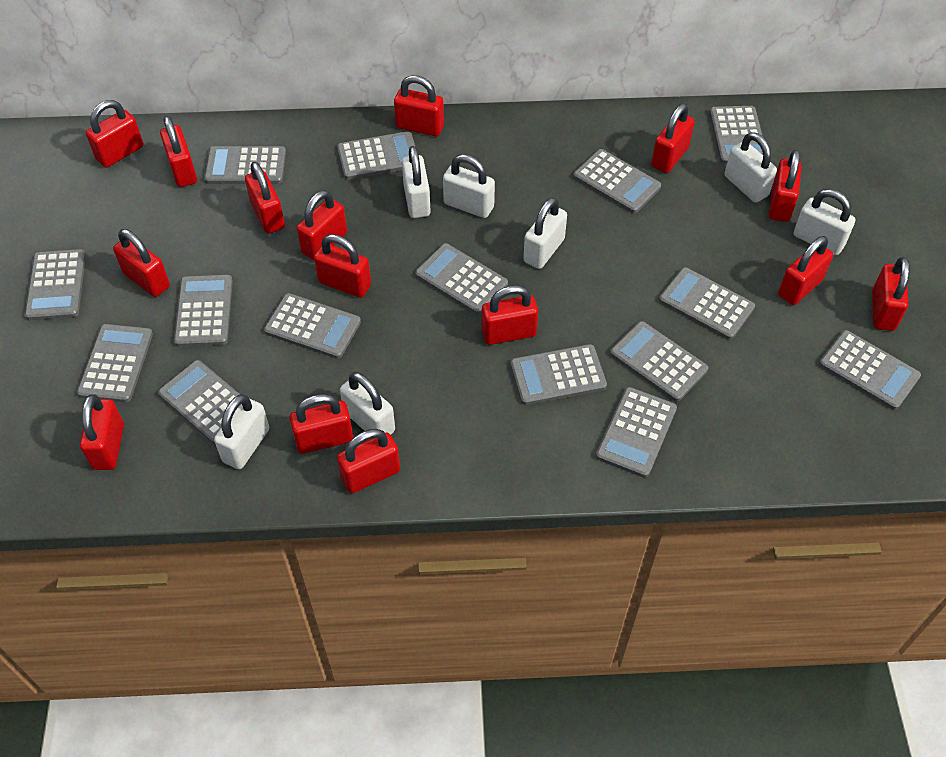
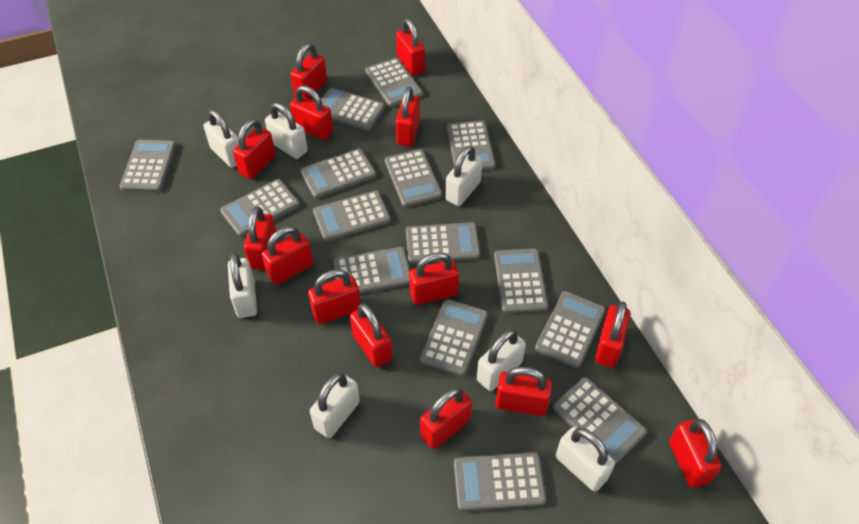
red padlock: 15 -> 14

